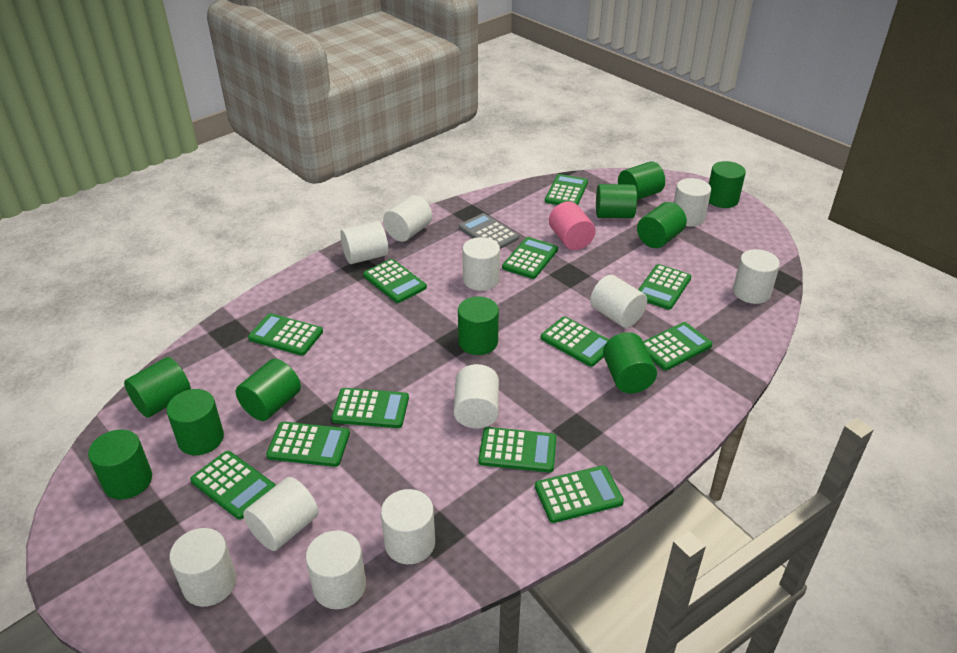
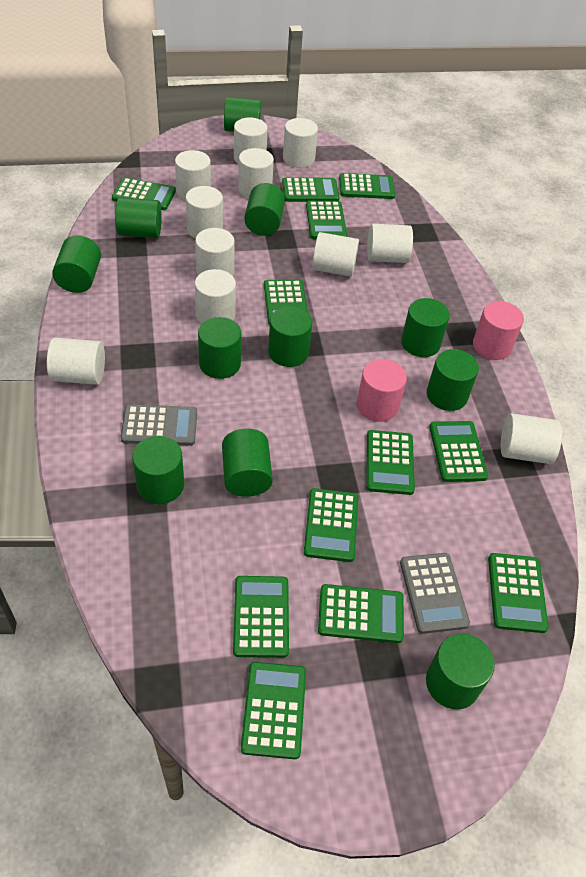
green cylinder: 10 -> 11
grey calculator: 1 -> 2
pink cylinder: 1 -> 2

